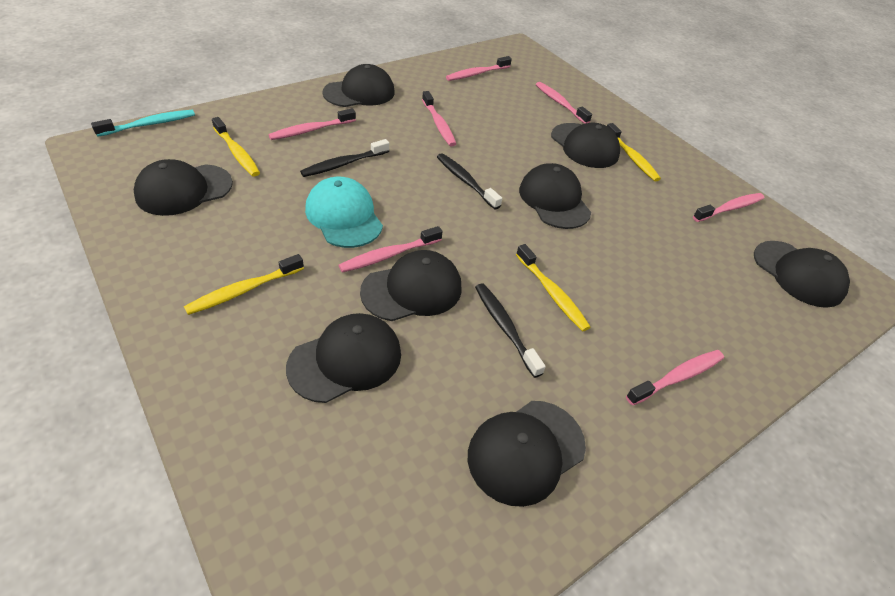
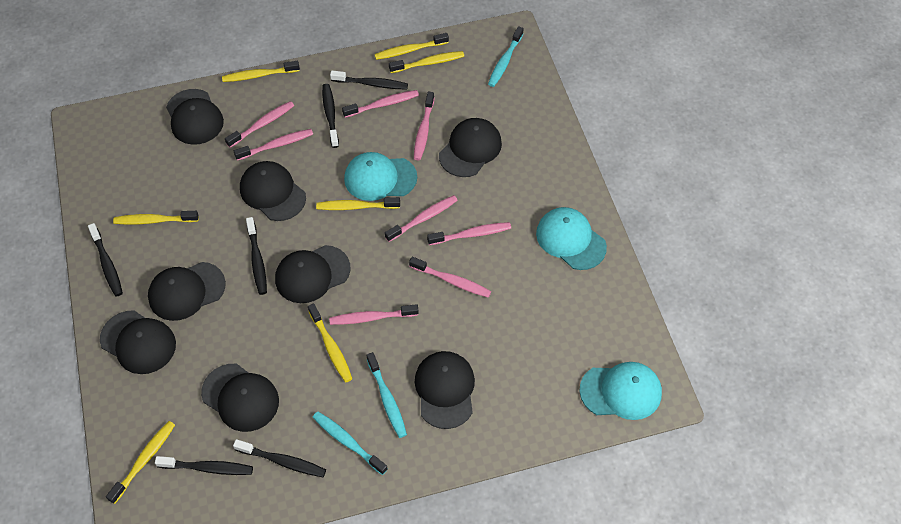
black toothbrush: 3 -> 6
pink toothbrush: 7 -> 8
turquoise cap: 1 -> 3
turquoise toothbrush: 1 -> 3
yellow toothbrush: 4 -> 7

